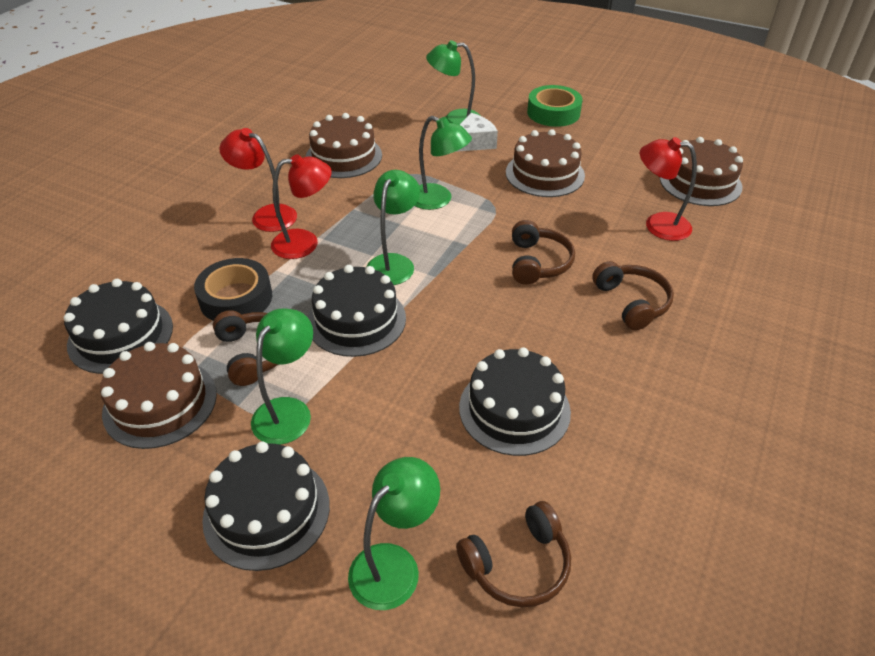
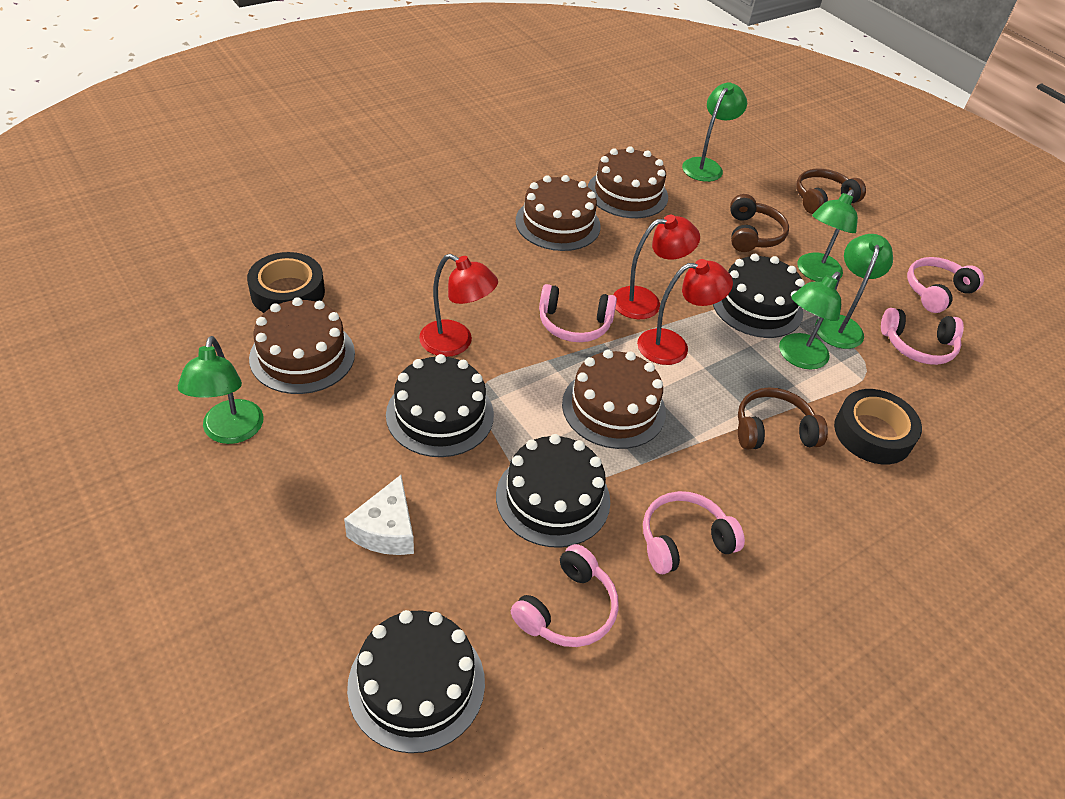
black tape: 1 -> 2
brown headphones: 4 -> 3
green tape: 1 -> 0
pink headphones: 0 -> 5

